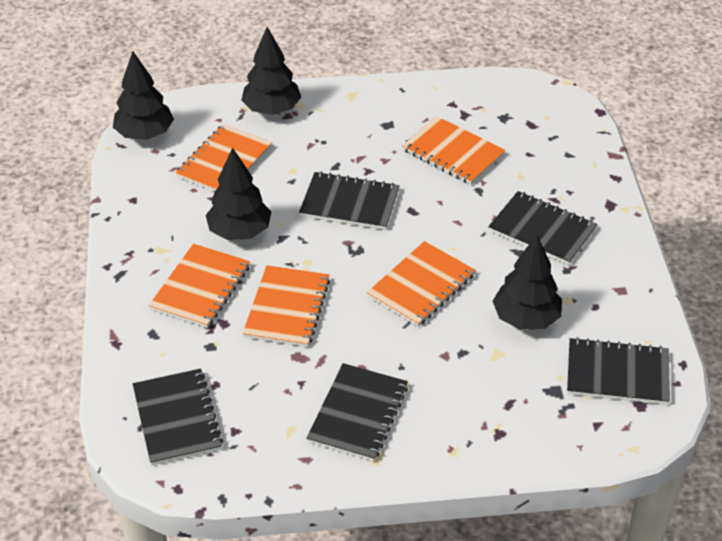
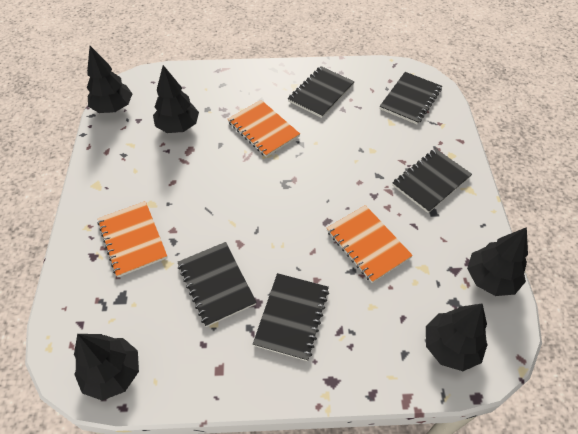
black tree: 4 -> 5
orange notebook: 5 -> 3

